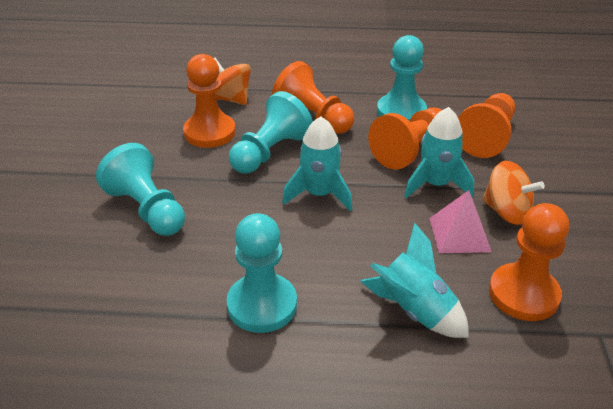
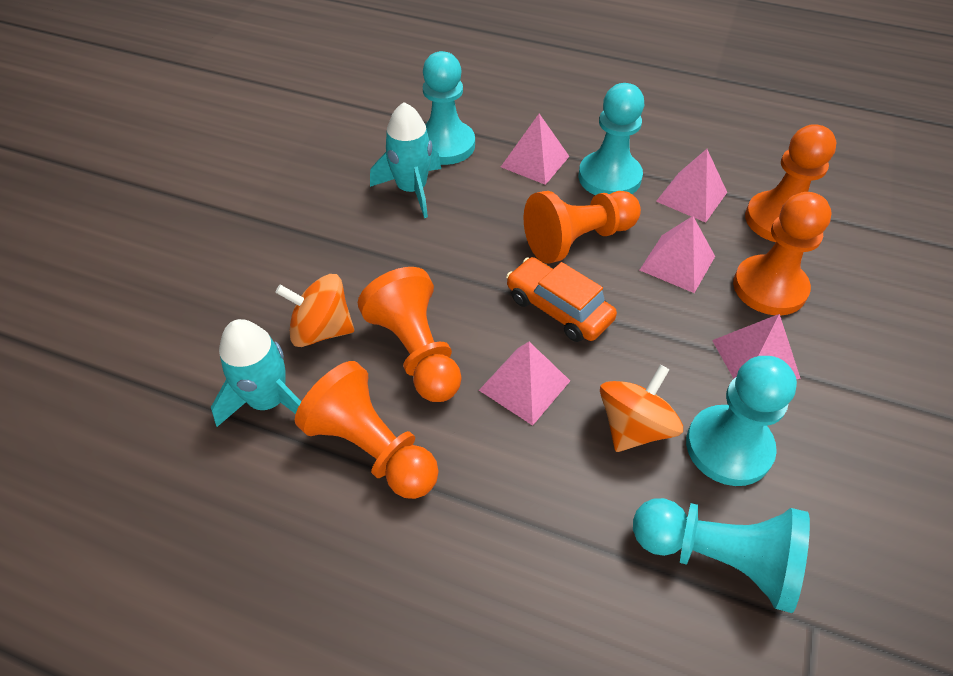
orange car: 0 -> 1
pink pyramid: 1 -> 5
turquoise rocket: 3 -> 2

